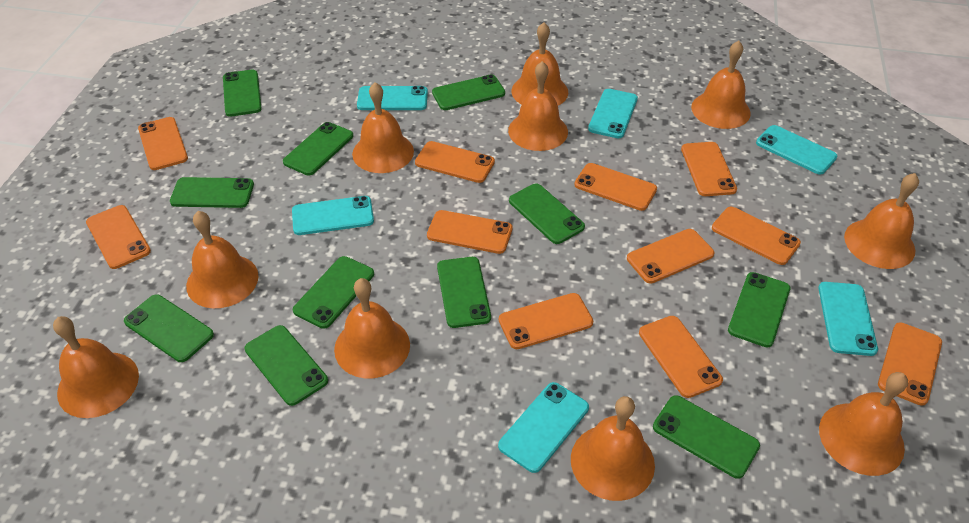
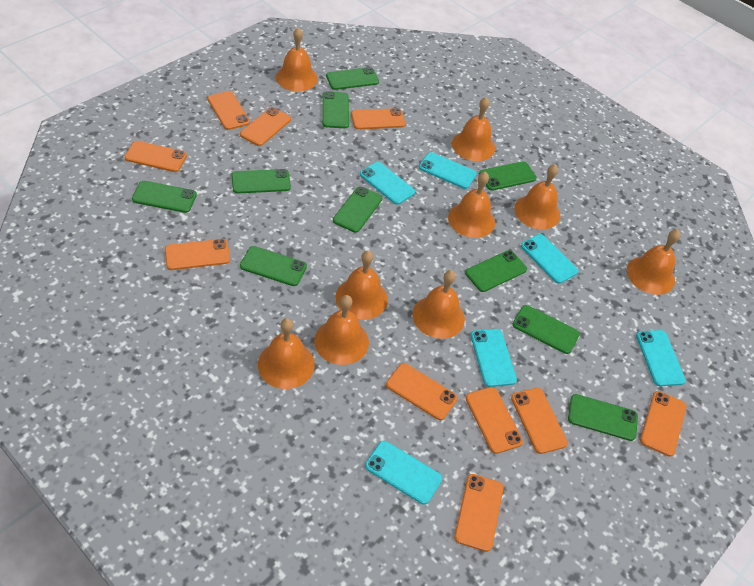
green phone: 11 -> 10
orange bell: 10 -> 9
orange phone: 11 -> 10

